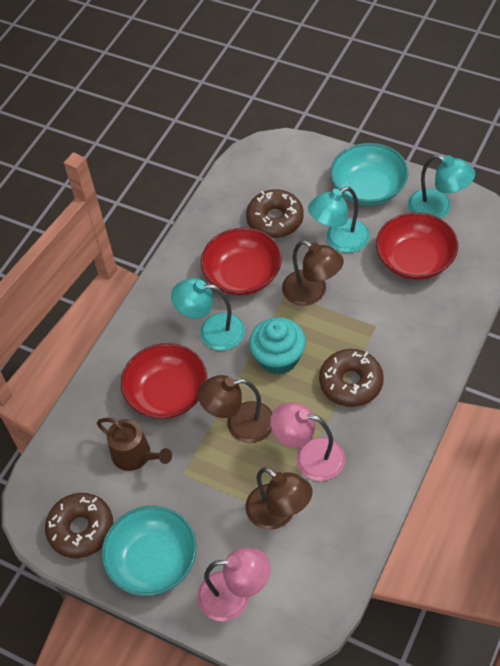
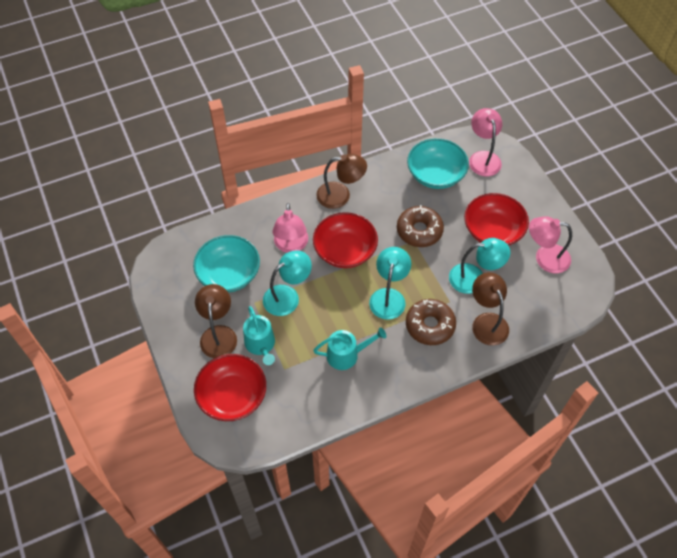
brown donut: 3 -> 2
brown watering can: 1 -> 0
pink lamp: 2 -> 3
turquoise cupcake: 1 -> 0
turquoise watering can: 0 -> 2

